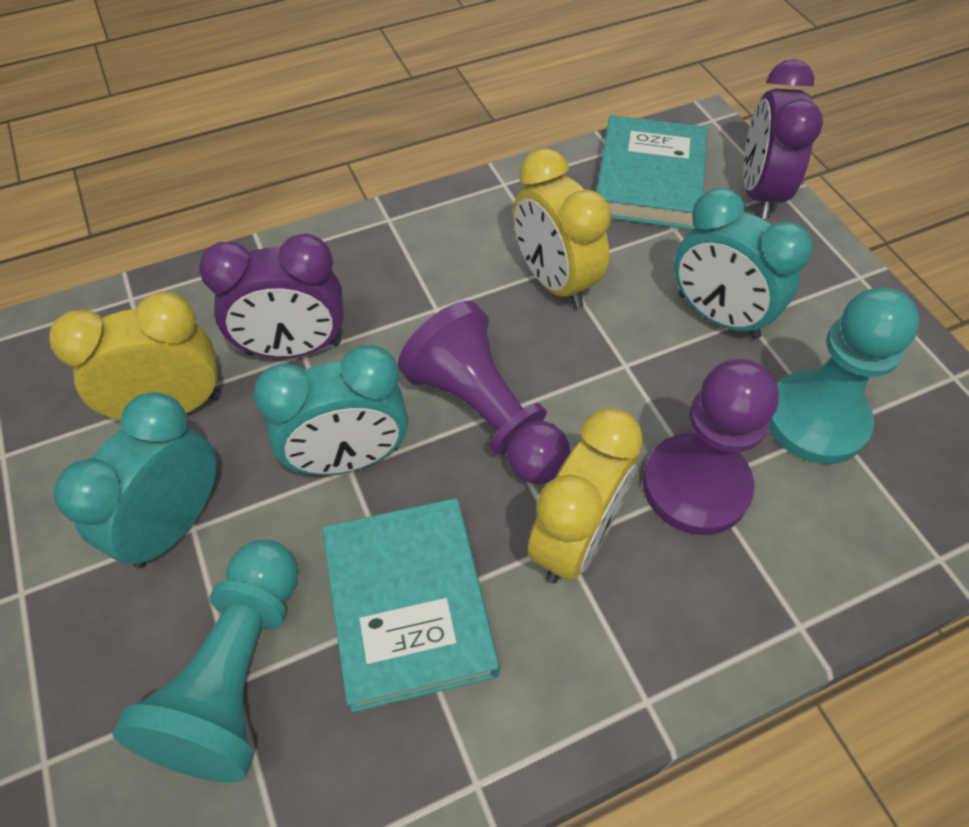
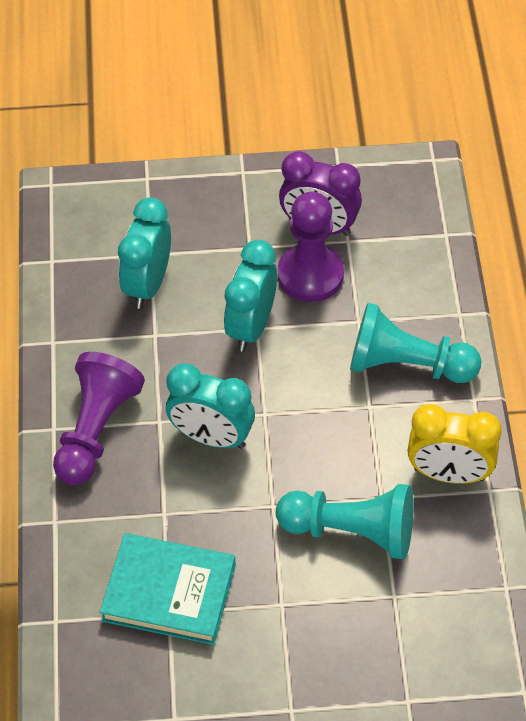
purple clock: 2 -> 1
turquoise book: 2 -> 1
yellow clock: 3 -> 1

